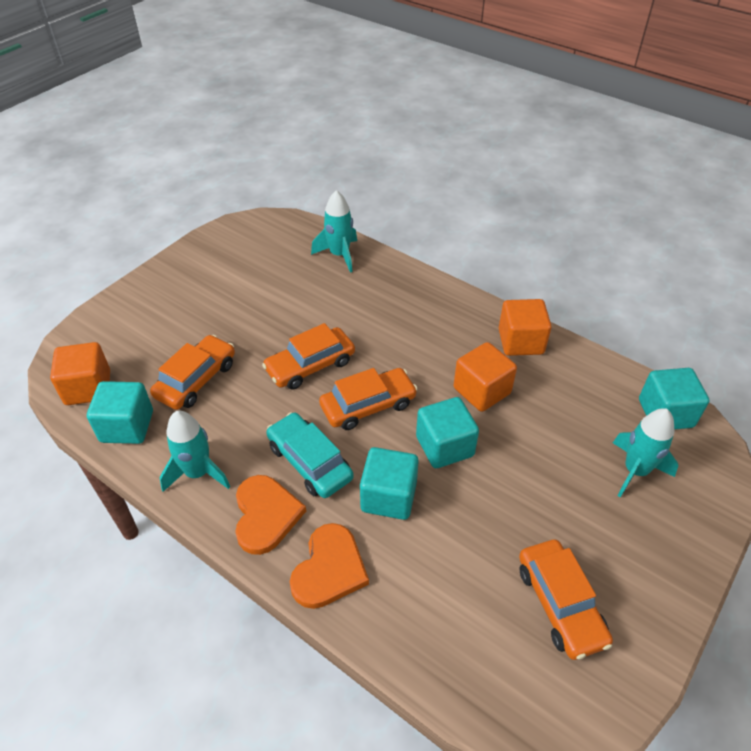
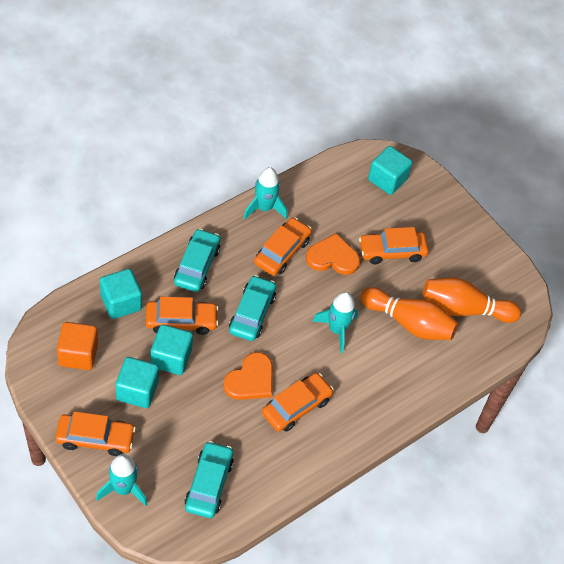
orange bowling pin: 0 -> 2
orange car: 4 -> 5
orange cube: 3 -> 1
turquoise car: 1 -> 3

